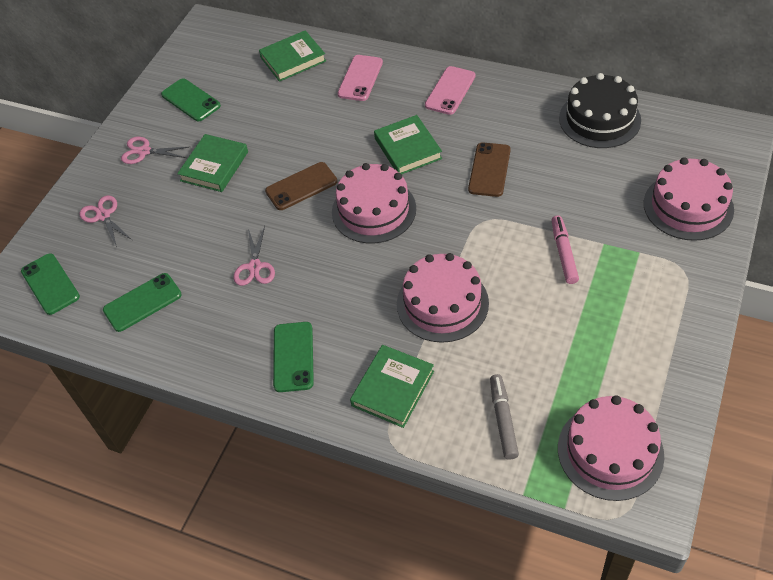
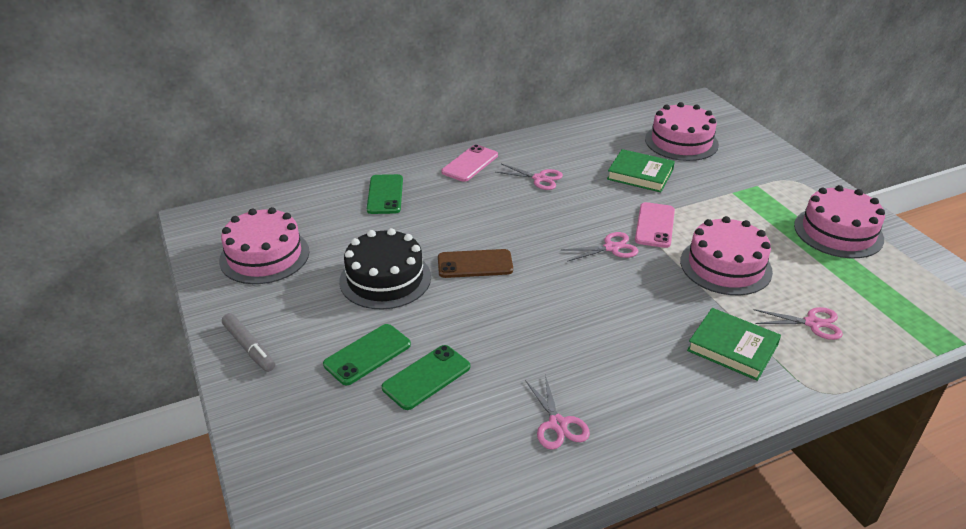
brown phone: 2 -> 1
green book: 4 -> 2
green phone: 4 -> 3
pink marker: 1 -> 0
pink scissors: 3 -> 4

